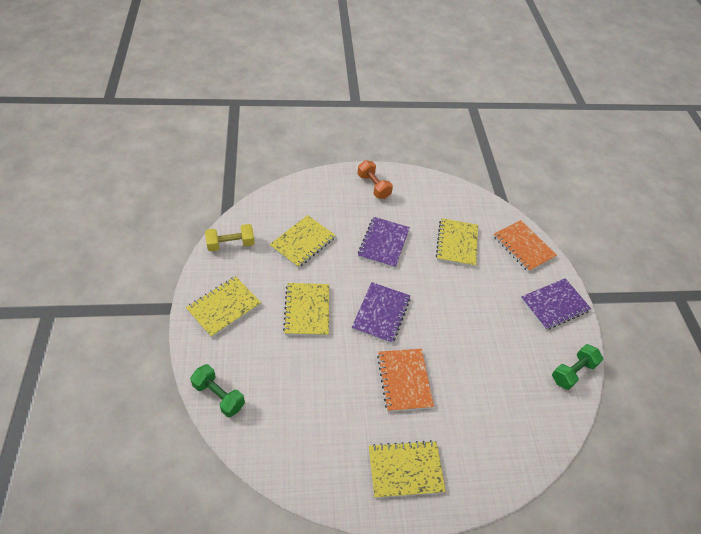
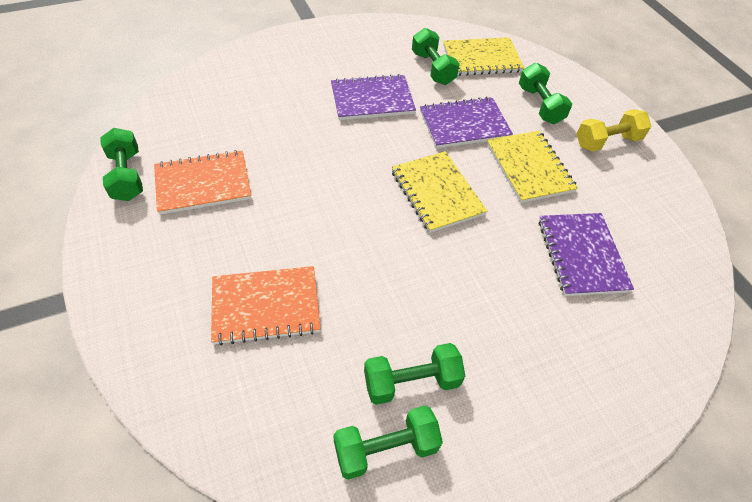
green dumbbell: 2 -> 5
orange dumbbell: 1 -> 0
yellow notebook: 5 -> 3

